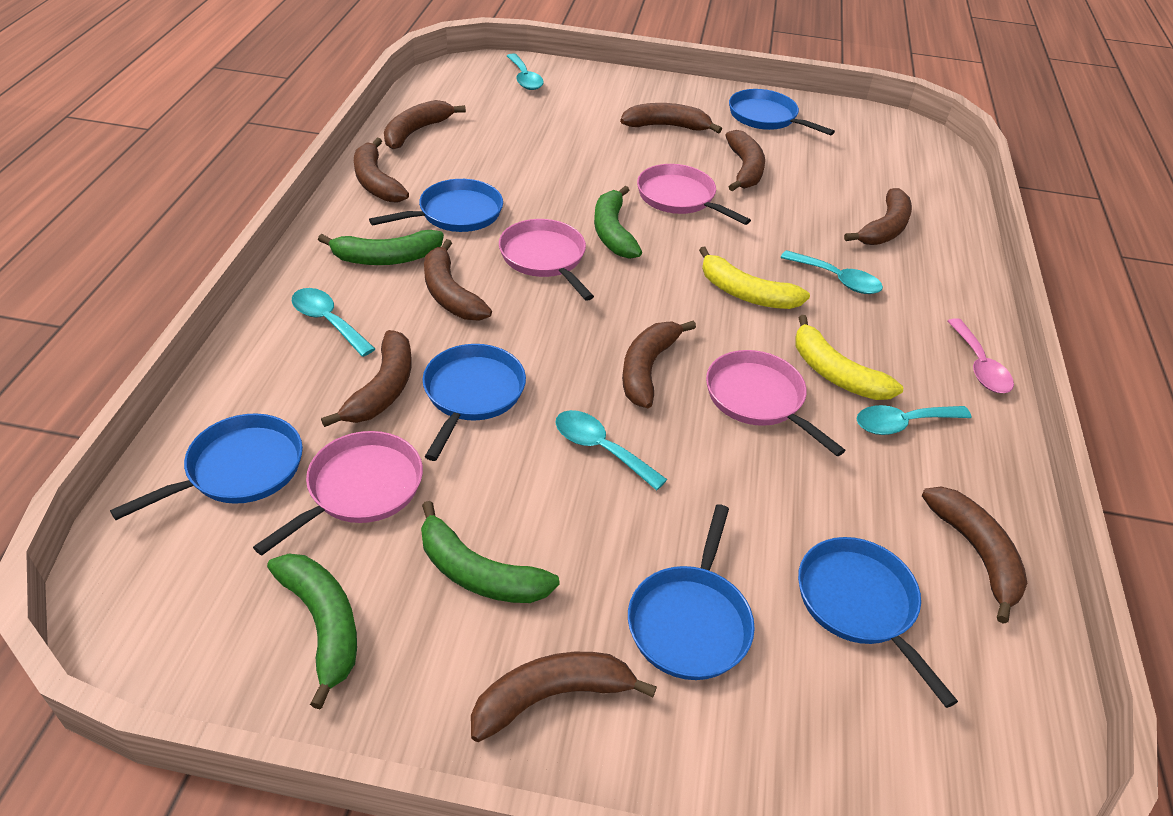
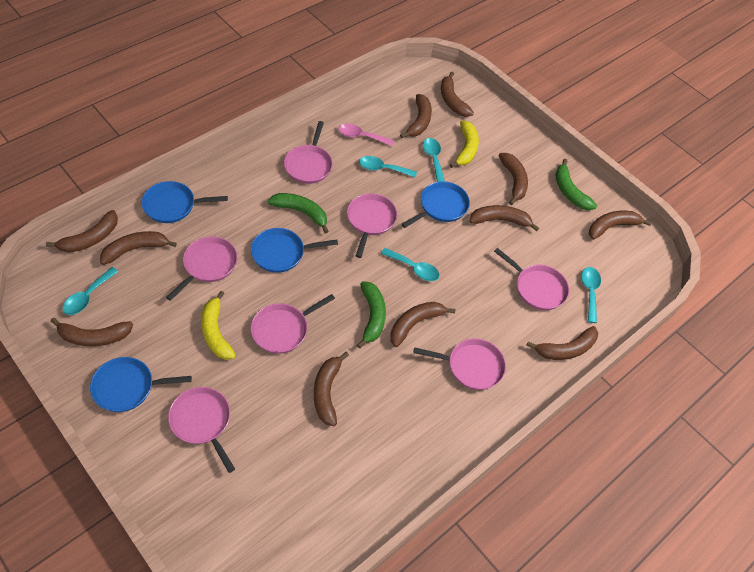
blue pan: 6 -> 4
brown banana: 10 -> 11
green banana: 4 -> 3
pink pan: 4 -> 7

